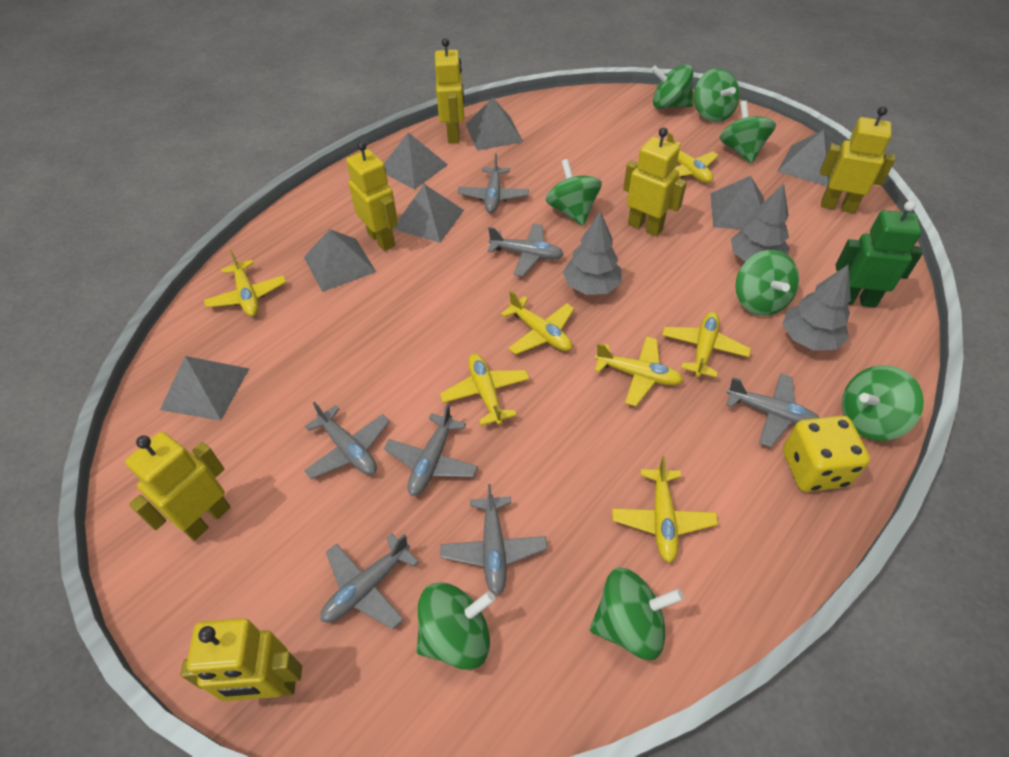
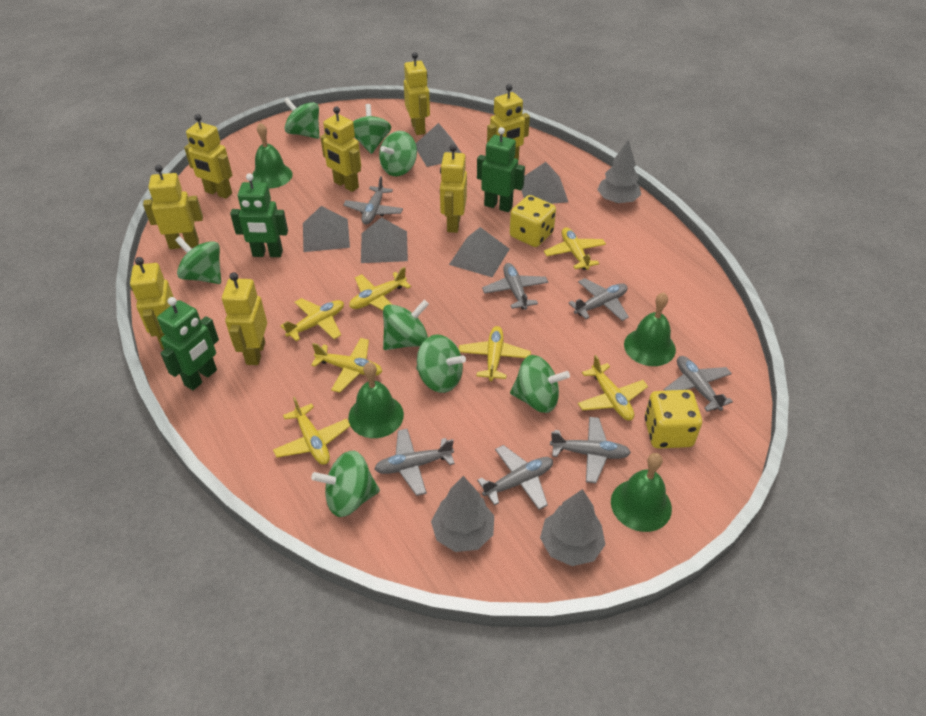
green bell: 0 -> 4
green robot: 1 -> 3
grey pyramid: 7 -> 5
yellow dice: 1 -> 2
yellow robot: 6 -> 8

